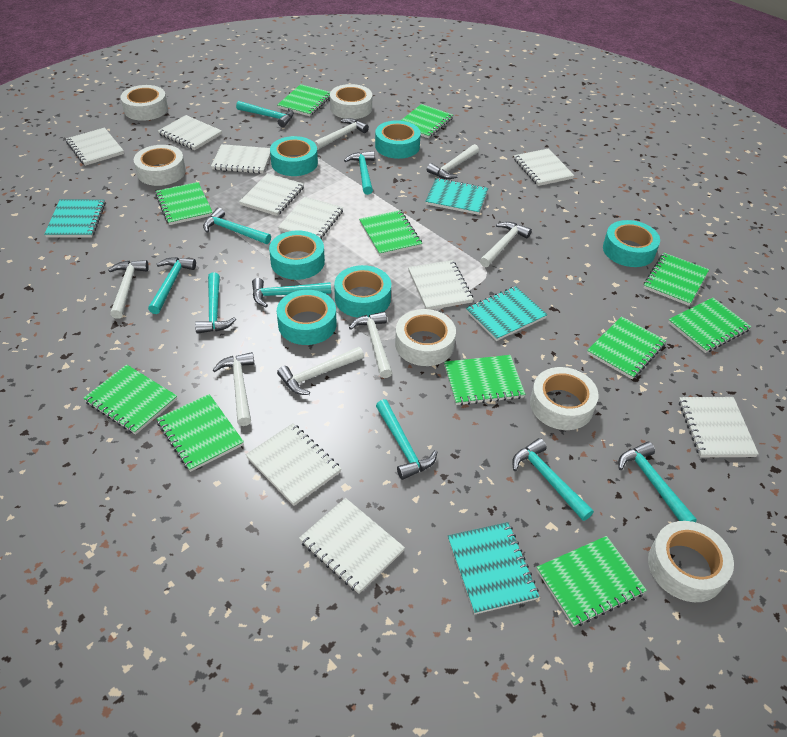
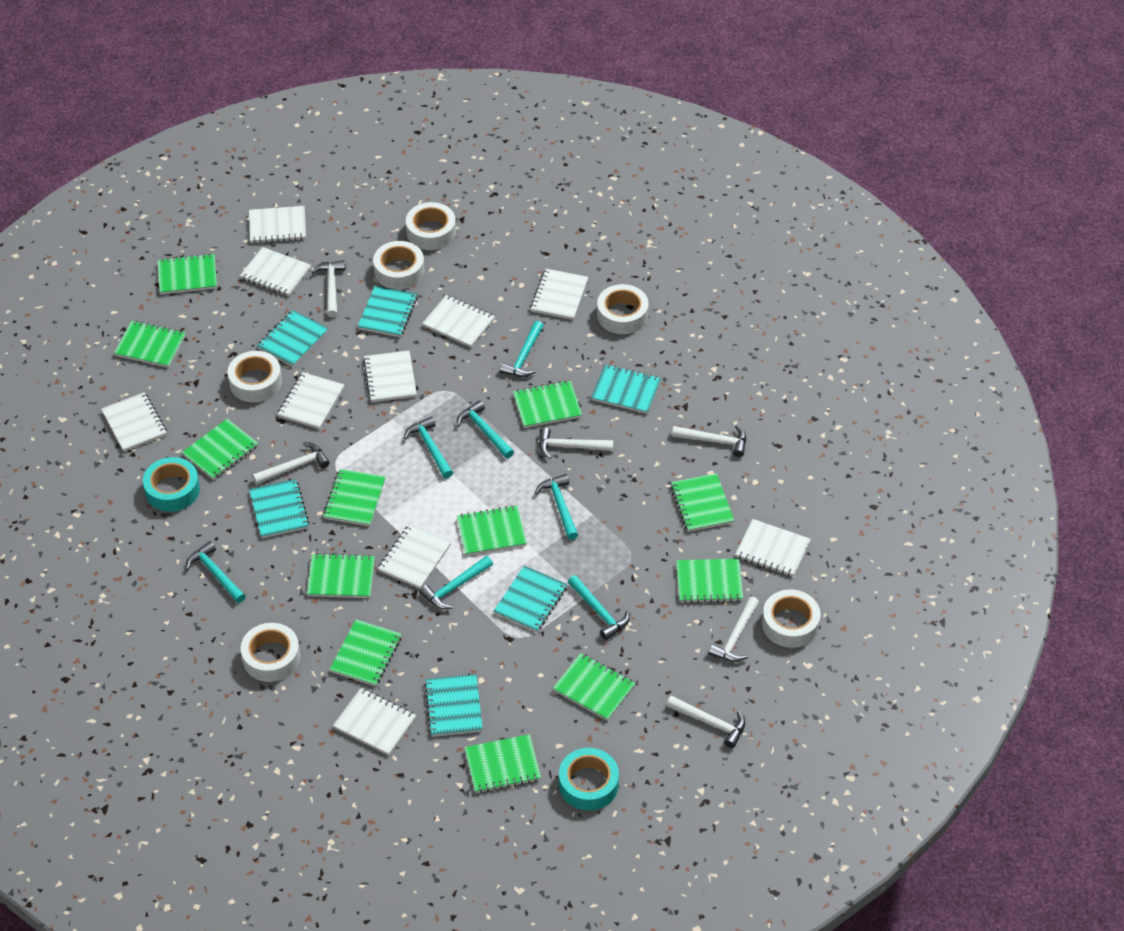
green notebook: 11 -> 12
turquoise hammer: 9 -> 7
turquoise notebook: 4 -> 6
turquoise tape: 6 -> 2
white hammer: 7 -> 6

